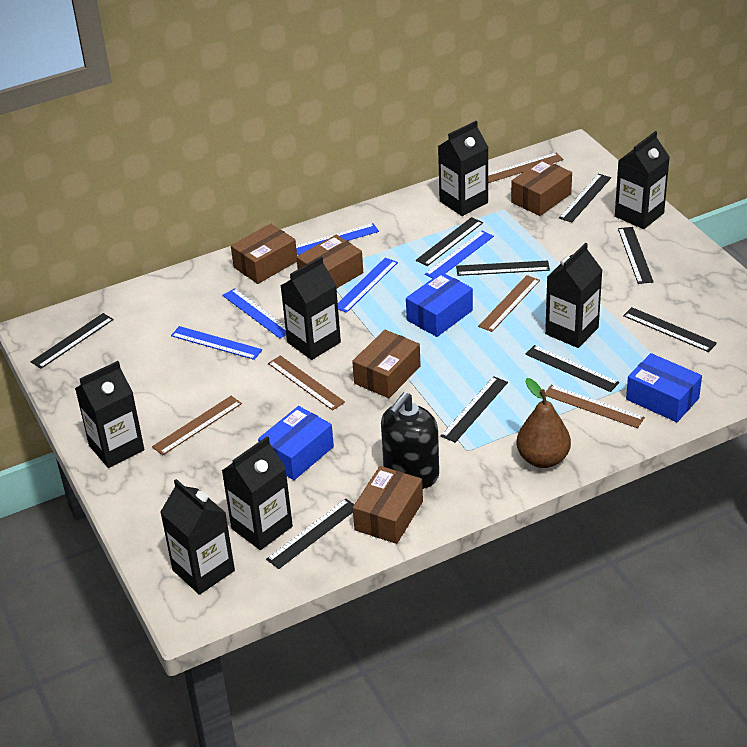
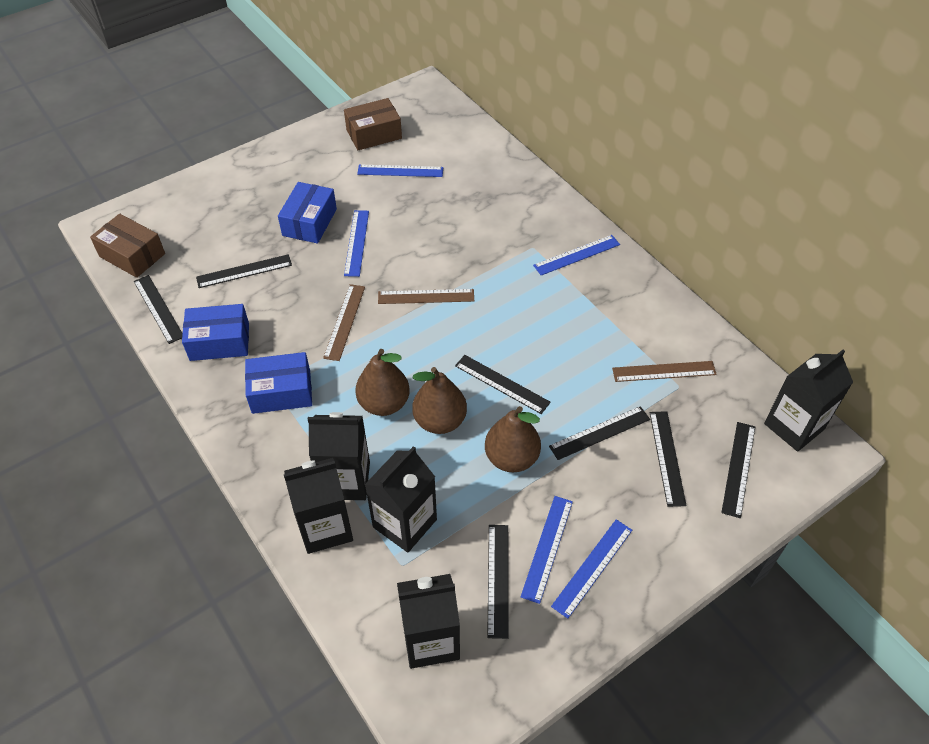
black carton: 7 -> 5
black ruler: 9 -> 7
black soap dispenser: 1 -> 0
brown box: 5 -> 2
brown pear: 1 -> 3
brown ruler: 5 -> 3

